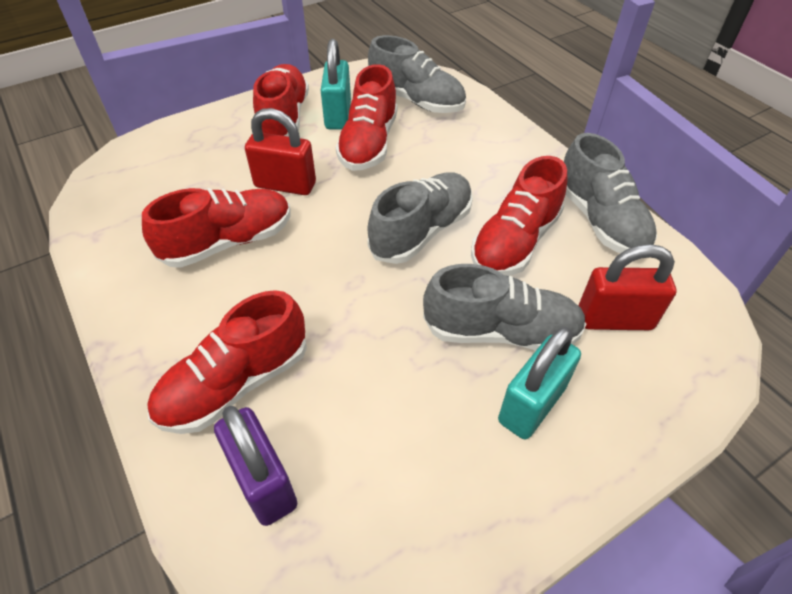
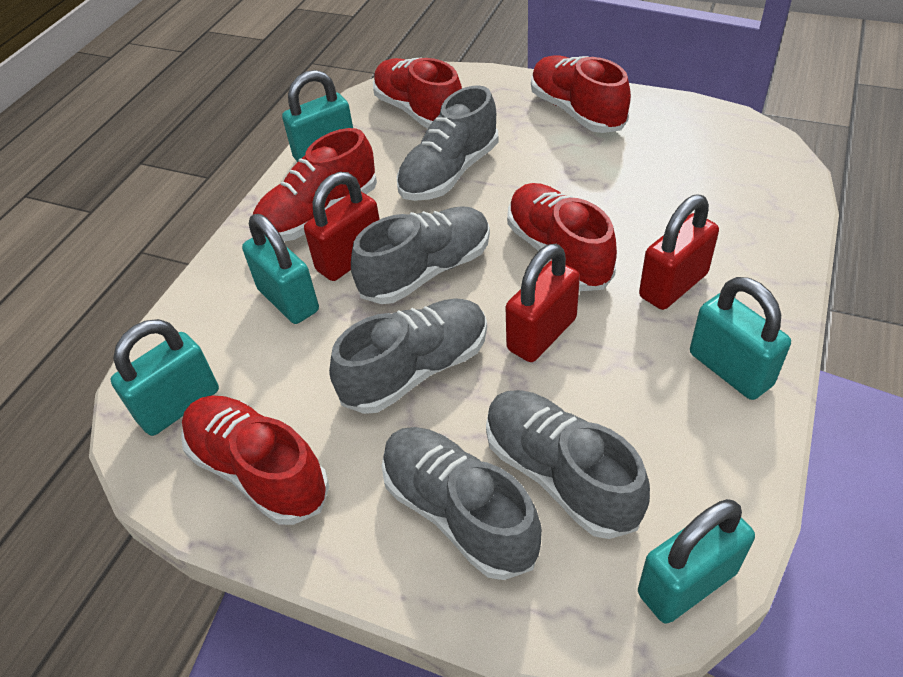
grey shoe: 4 -> 5
purple padlock: 1 -> 0
red padlock: 2 -> 3
turquoise padlock: 2 -> 5

